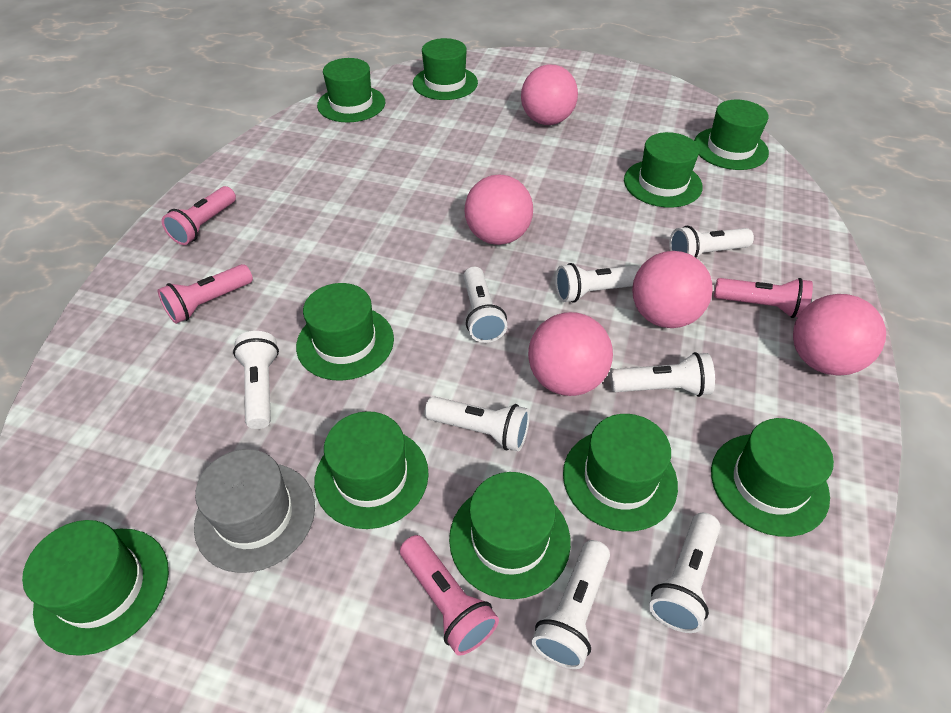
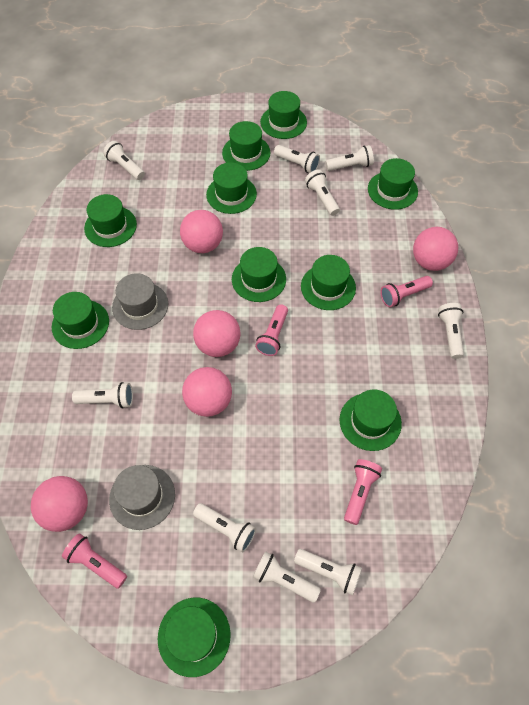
grey hat: 1 -> 2
white flashlight: 8 -> 9

